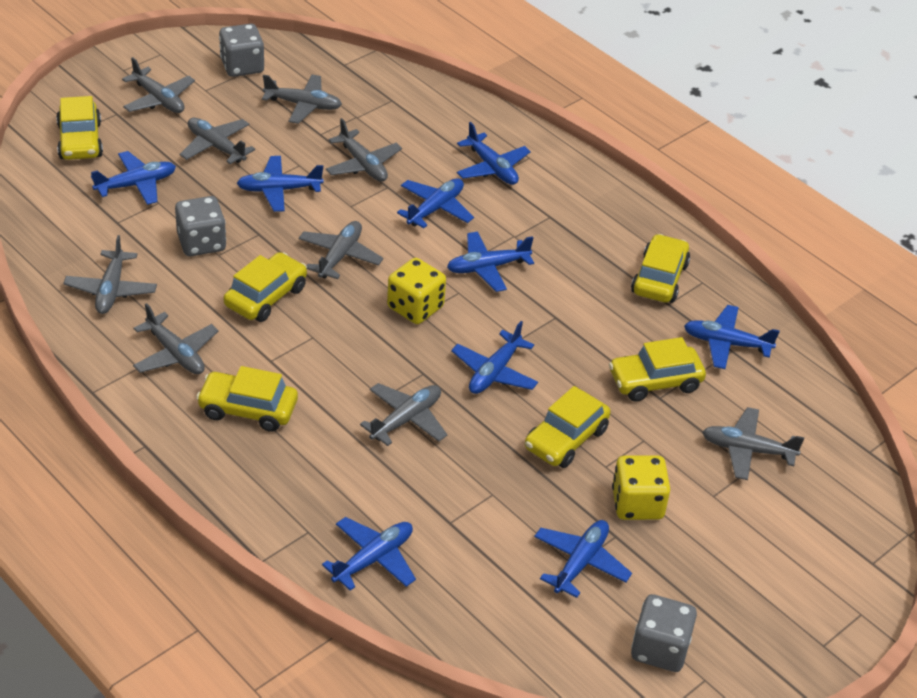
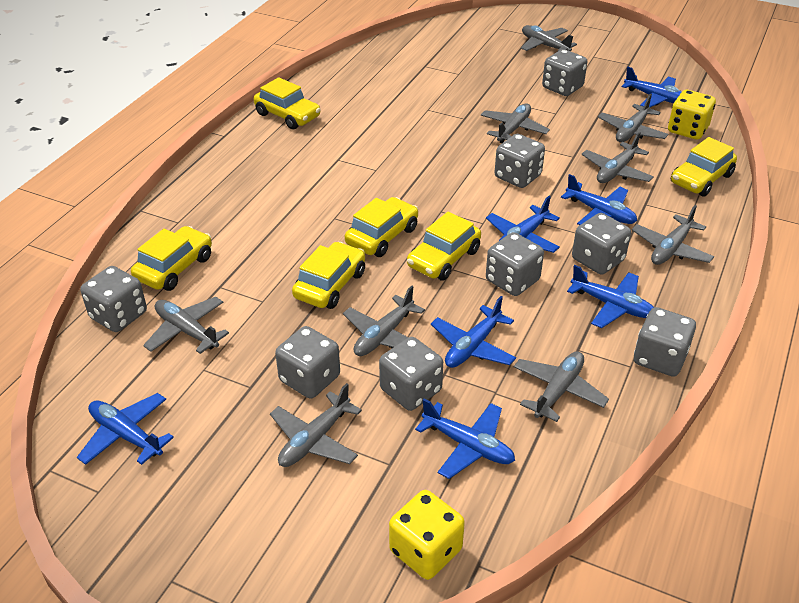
blue plane: 9 -> 7
grey dice: 3 -> 8

